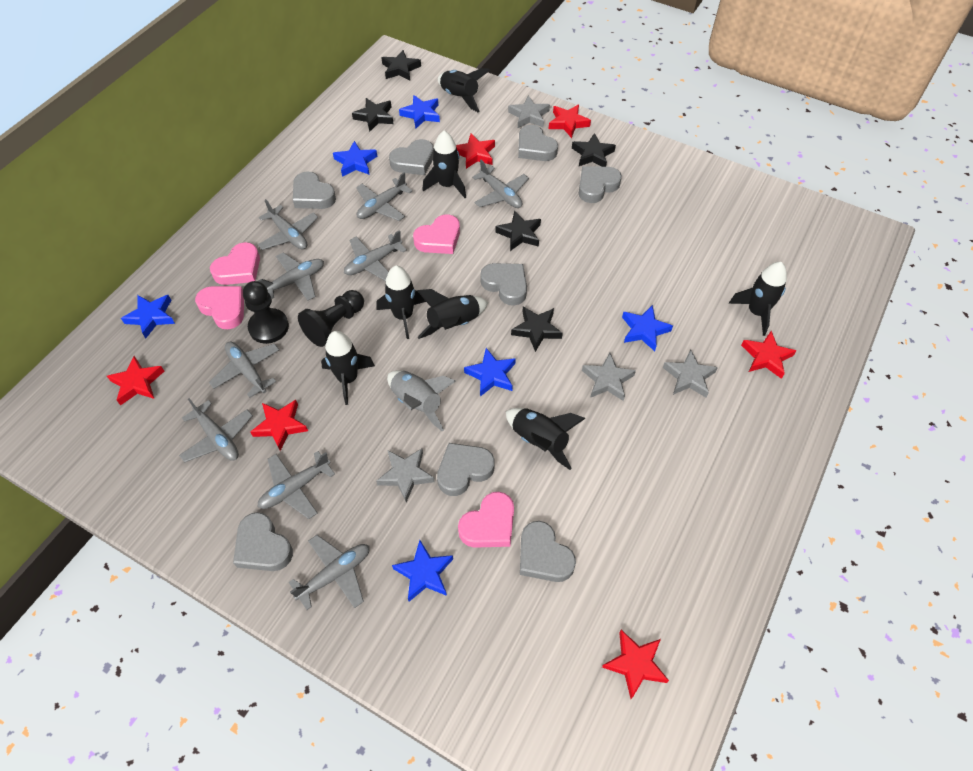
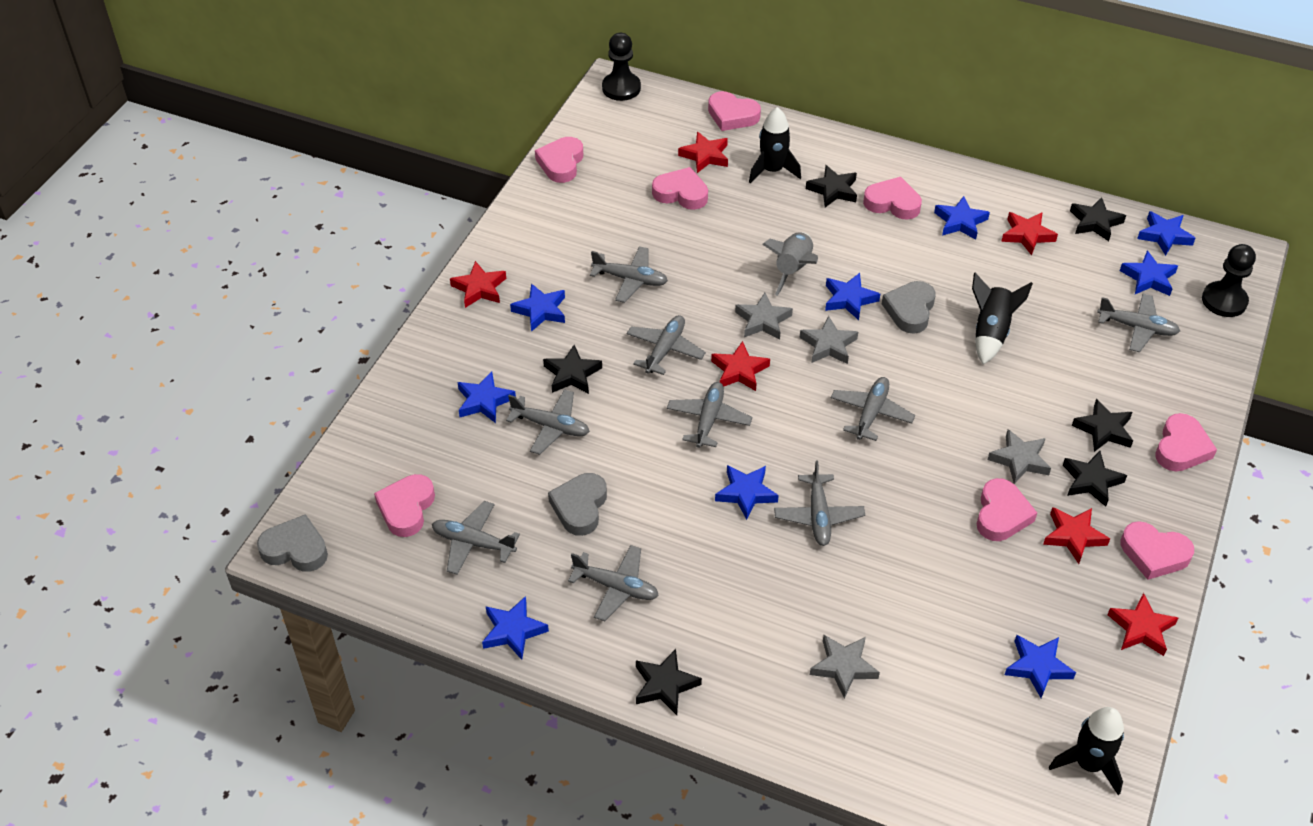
black rocket: 7 -> 3
black star: 5 -> 6
blue star: 6 -> 9
grey heart: 8 -> 3
pink heart: 4 -> 8

